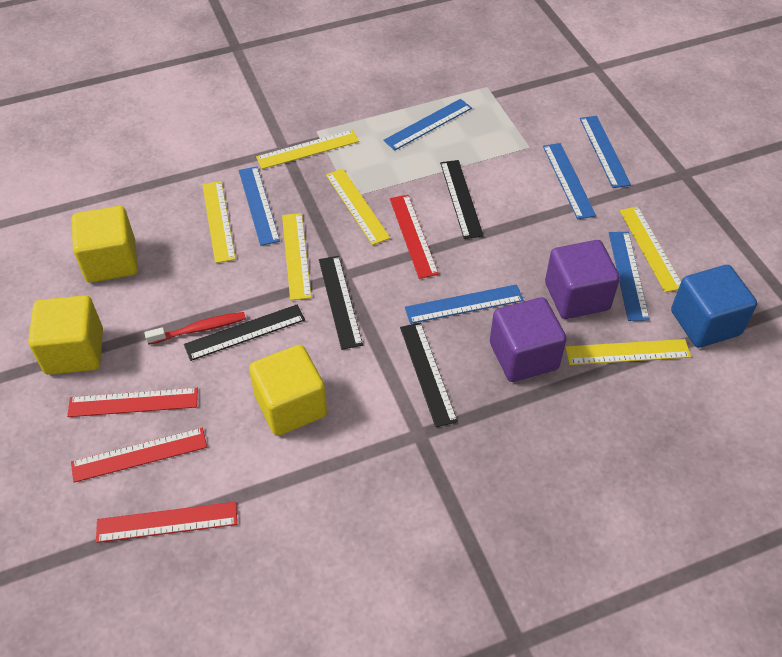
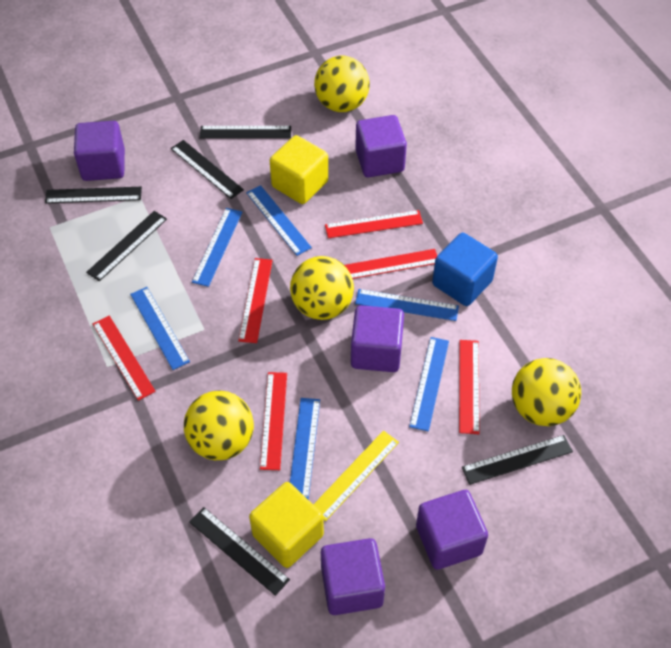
black ruler: 4 -> 6
purple cube: 2 -> 5
red ruler: 4 -> 6
red toothbrush: 1 -> 0
yellow ball: 0 -> 4
yellow cube: 3 -> 2
yellow ruler: 6 -> 1

